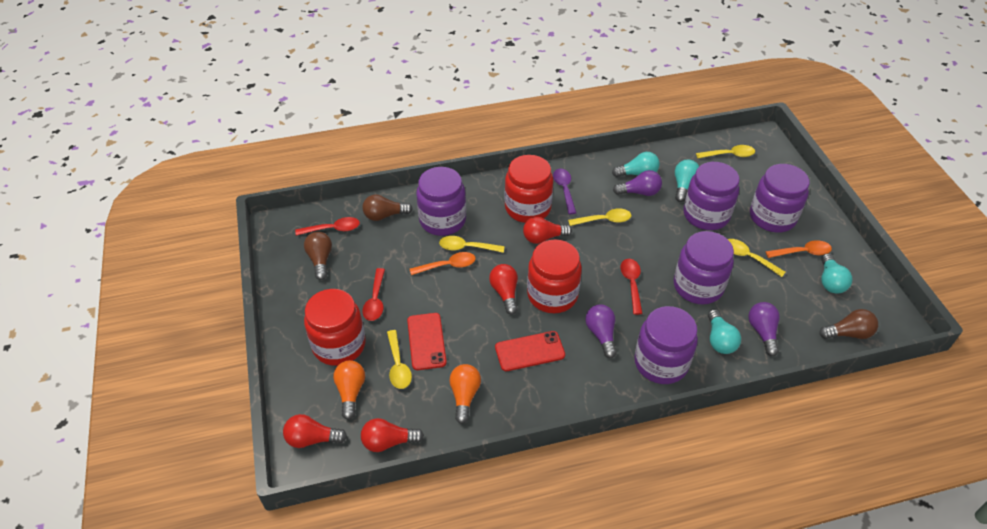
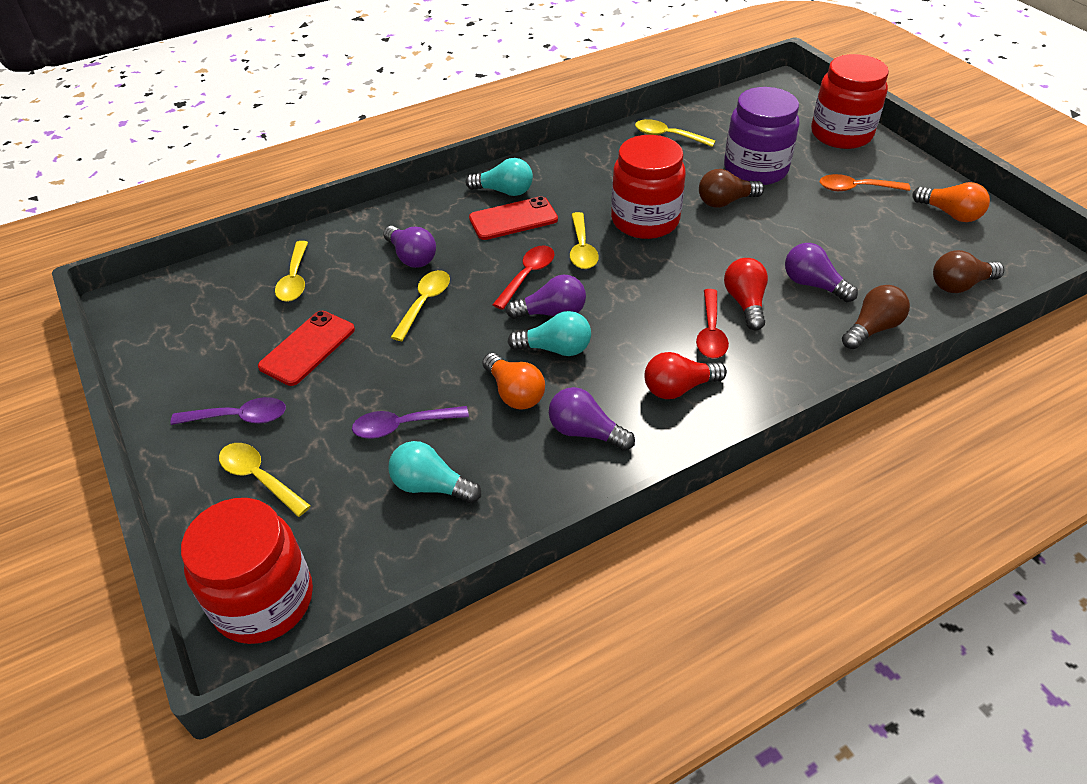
orange spoon: 2 -> 1
purple jar: 5 -> 1
purple light bulb: 3 -> 4
purple spoon: 1 -> 2
red light bulb: 4 -> 2
red spoon: 3 -> 2
turquoise light bulb: 4 -> 3

